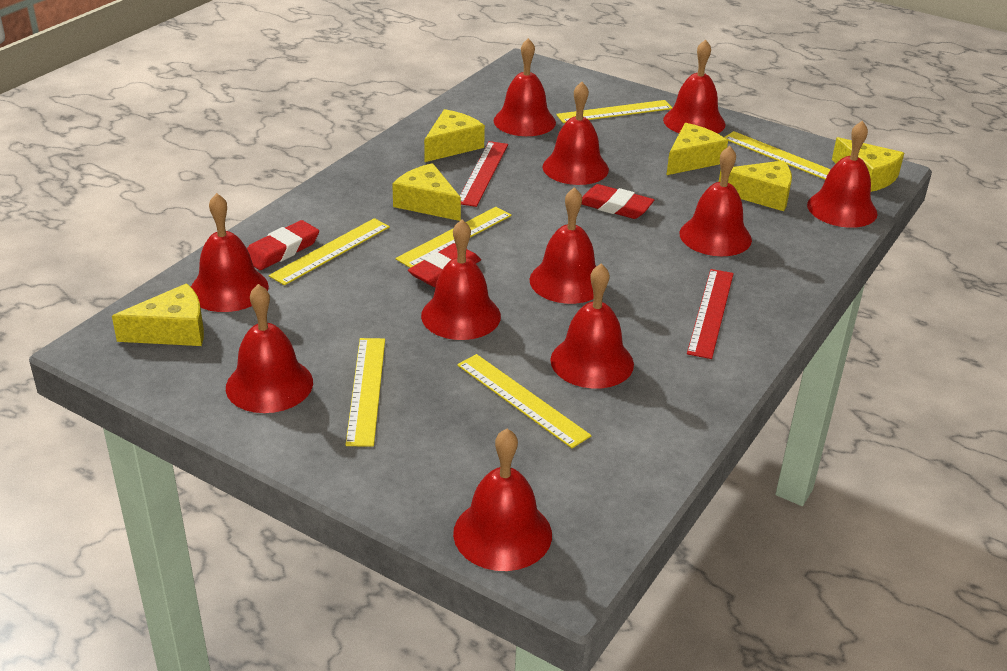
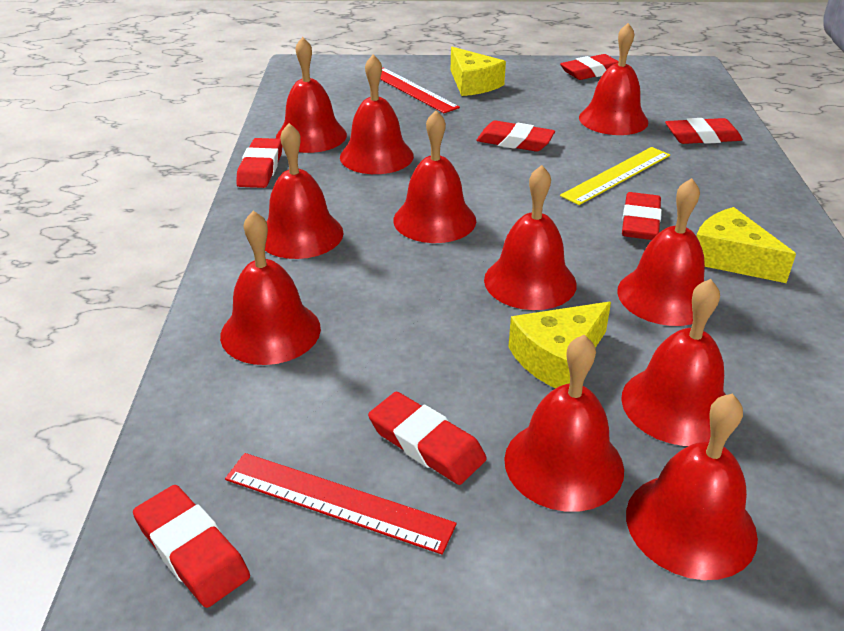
red eraser: 3 -> 7
yellow cheese: 6 -> 3
yellow ruler: 6 -> 1

